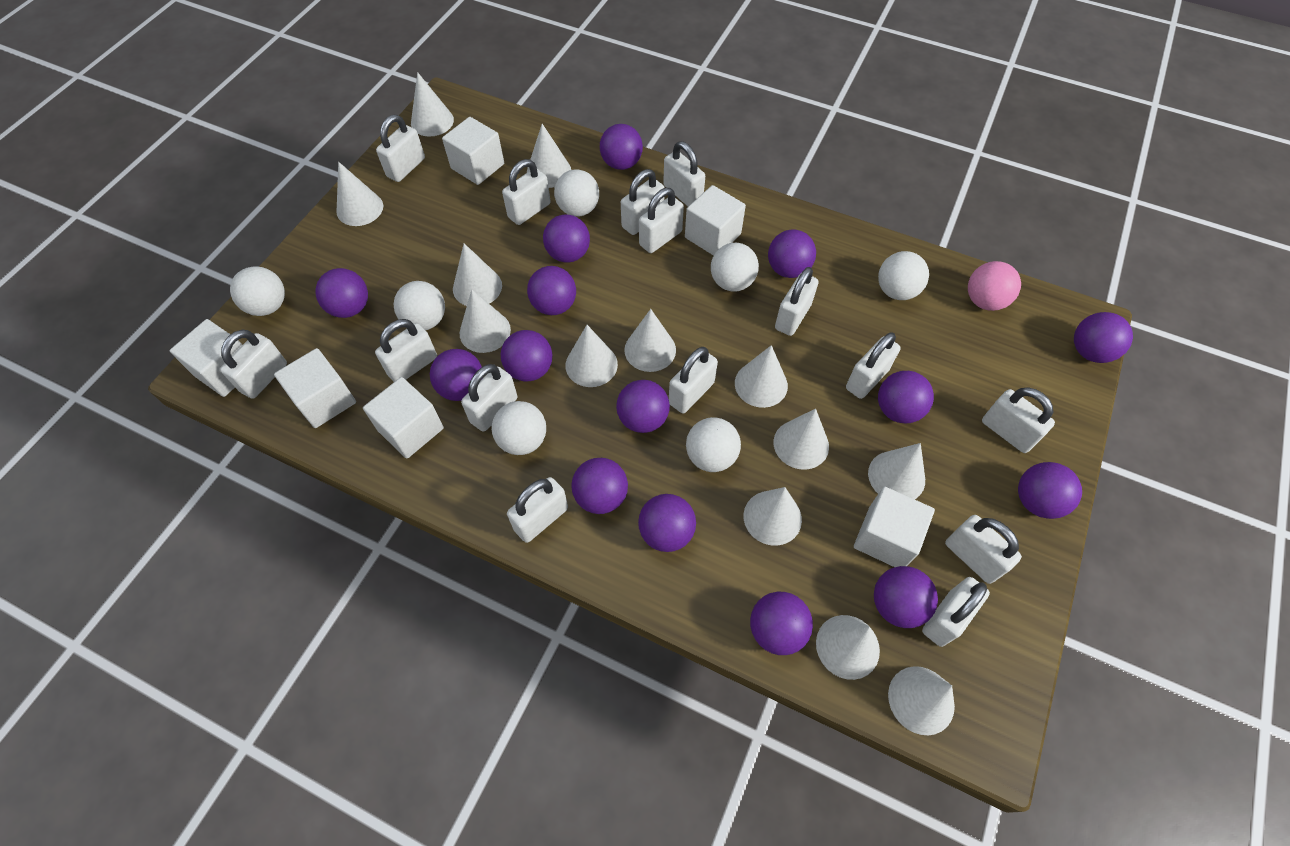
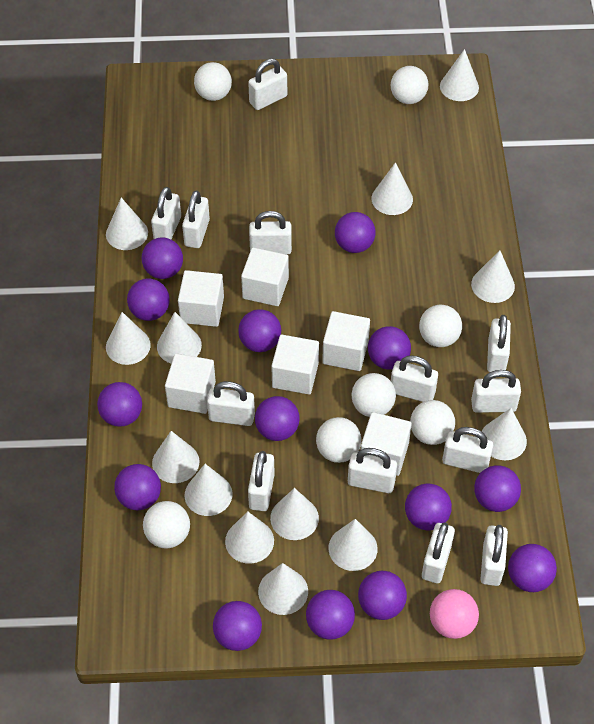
purple ball: 15 -> 14
white padlock: 15 -> 13

